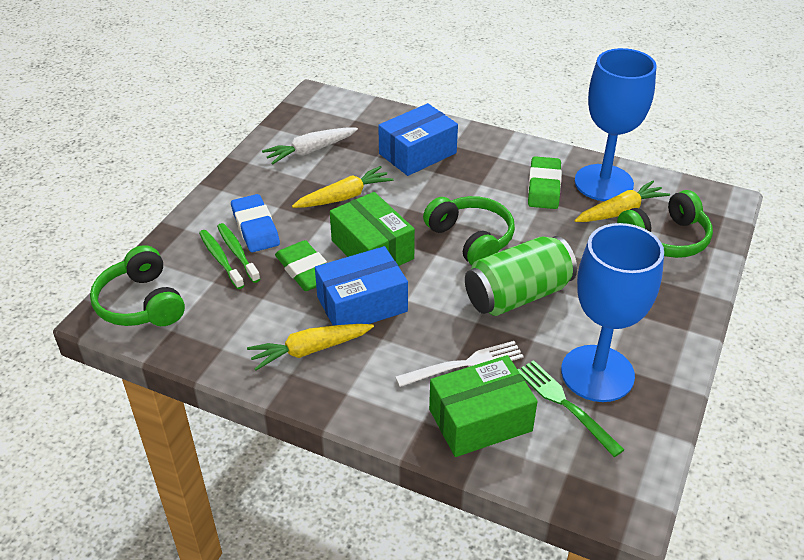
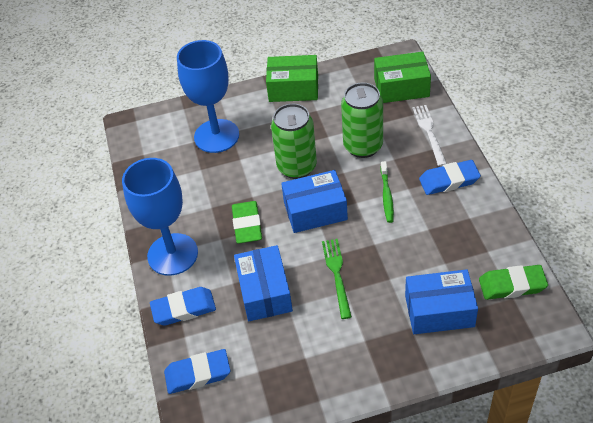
blue box: 2 -> 3
blue eraser: 1 -> 3
green can: 1 -> 2
green headphones: 3 -> 0
green toothbrush: 2 -> 1
white carrot: 1 -> 0
yellow carrot: 3 -> 0

